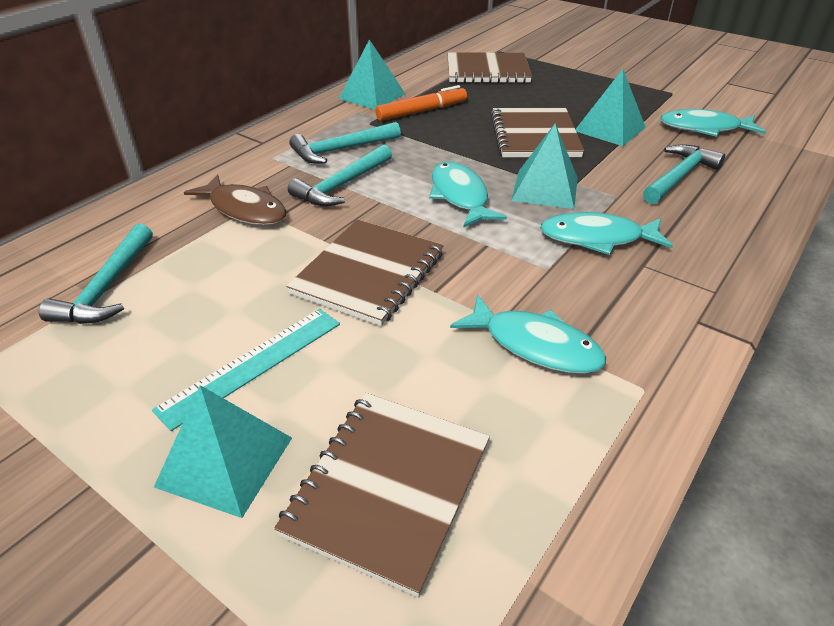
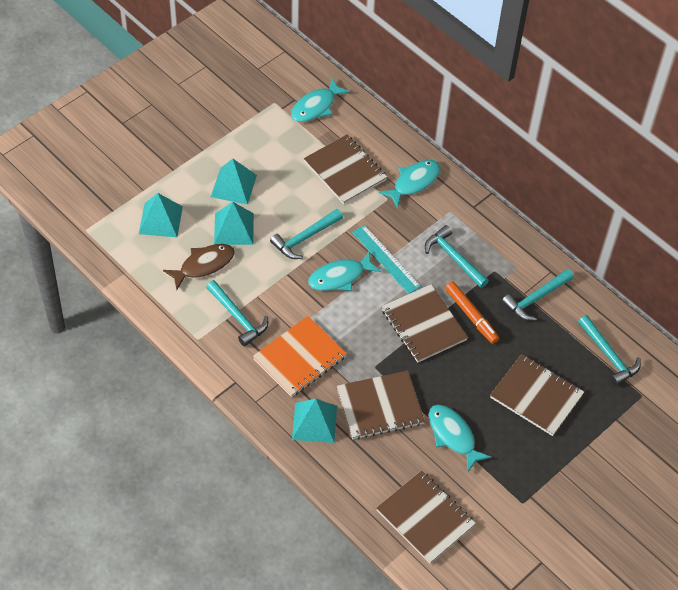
brown notebook: 4 -> 5
orange notebook: 0 -> 1
turquoise hammer: 4 -> 5

